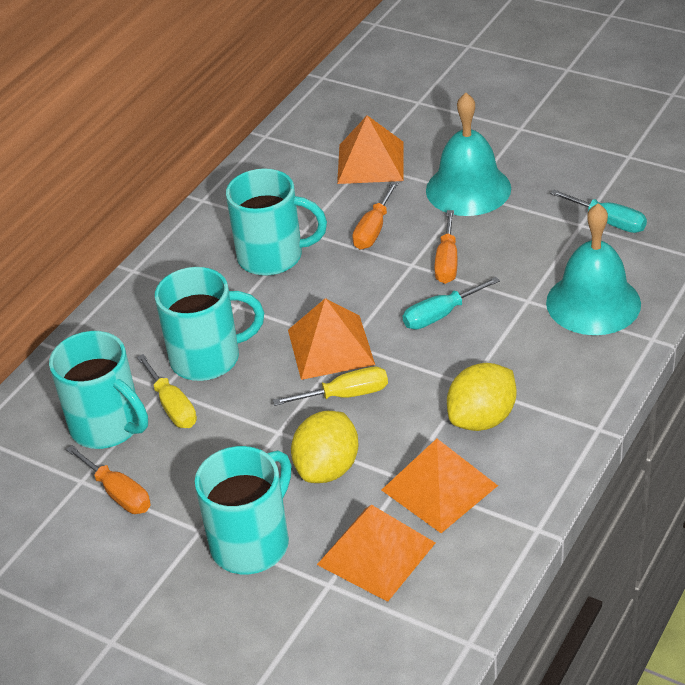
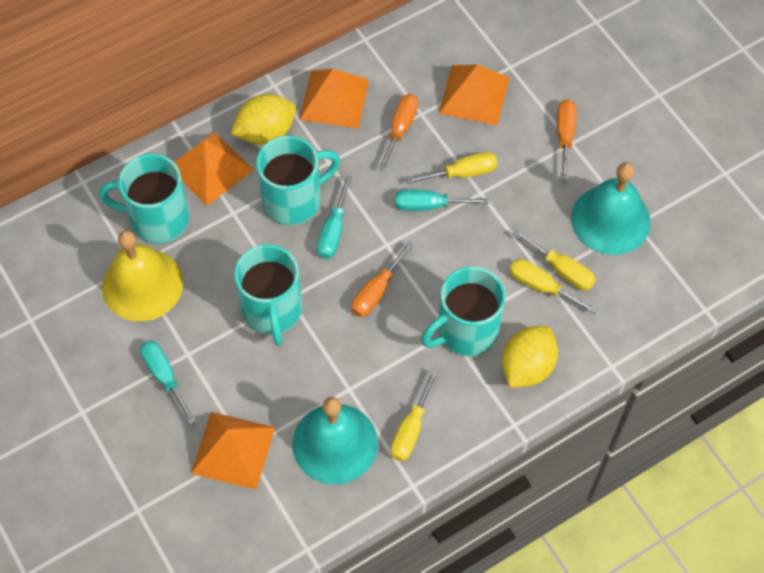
turquoise screwdriver: 2 -> 3
yellow bell: 0 -> 1
yellow screwdriver: 2 -> 4

